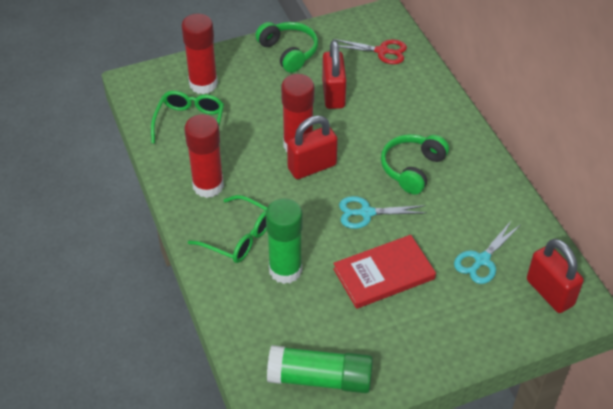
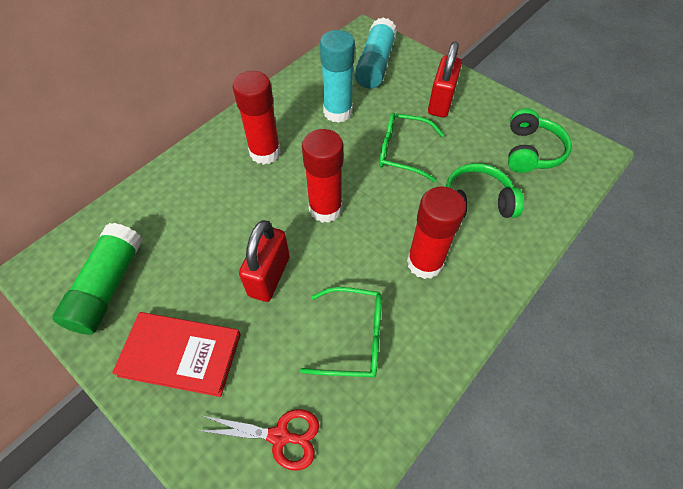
green glue stick: 2 -> 1
red padlock: 3 -> 2
turquoise glue stick: 0 -> 2
turquoise scissors: 2 -> 0

